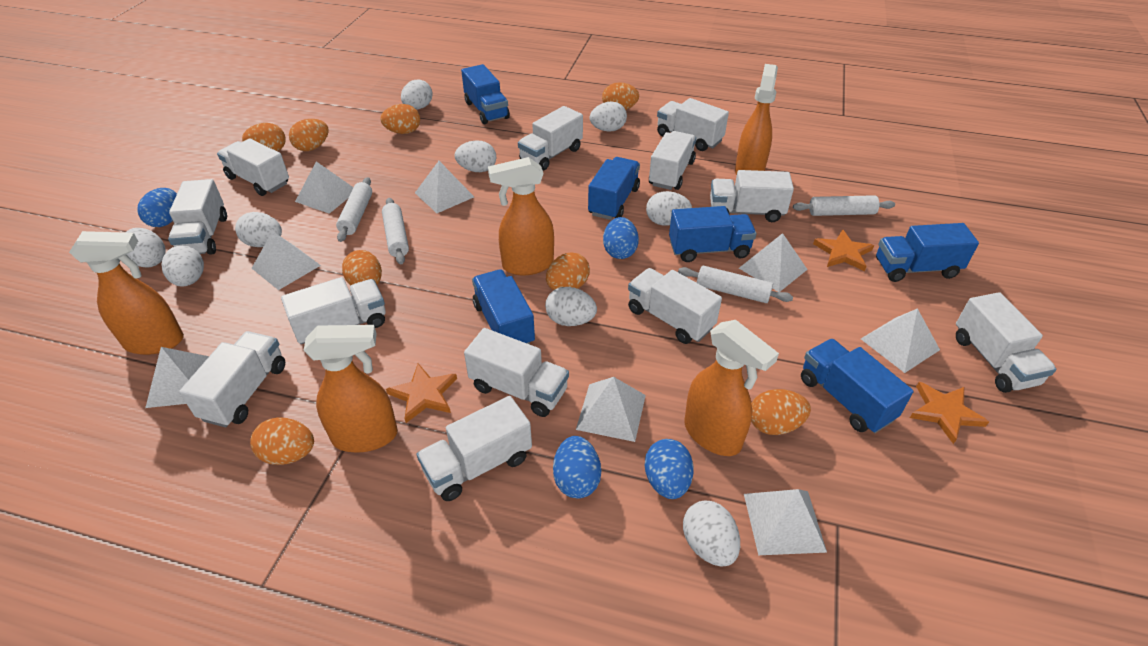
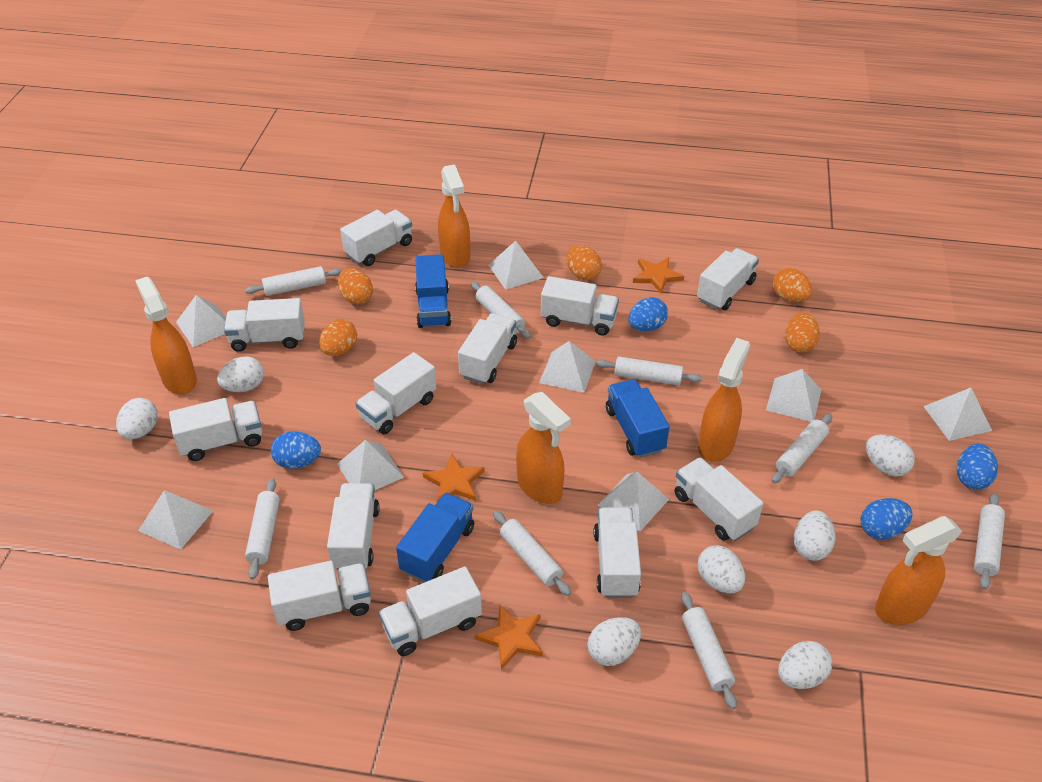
blue truck: 6 -> 3
orange egg: 8 -> 5
white egg: 9 -> 7
white rolling pin: 4 -> 8

